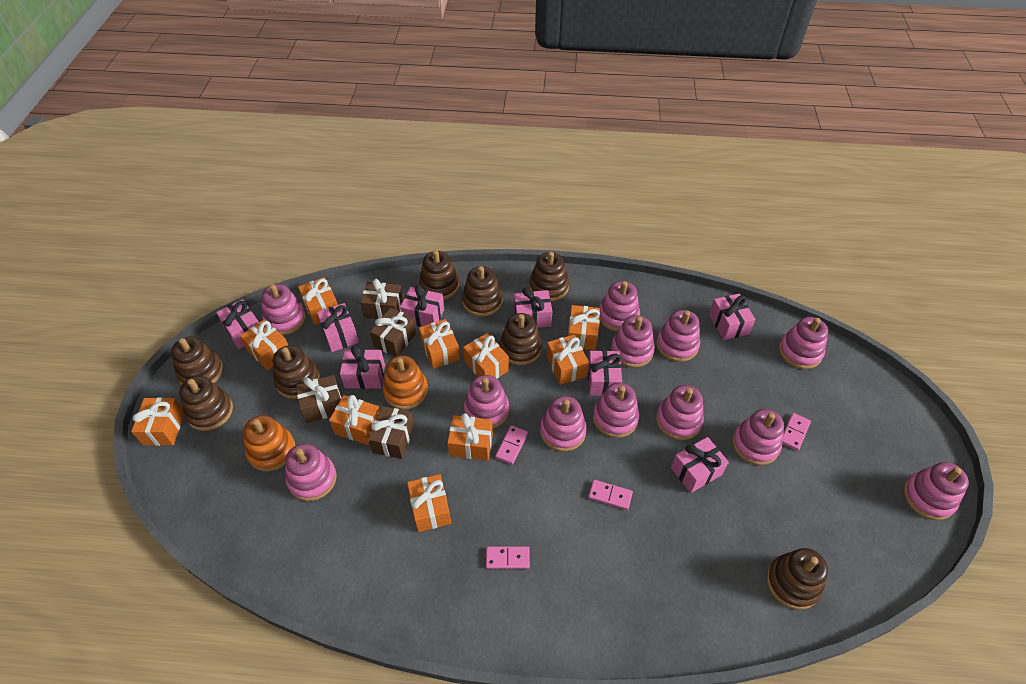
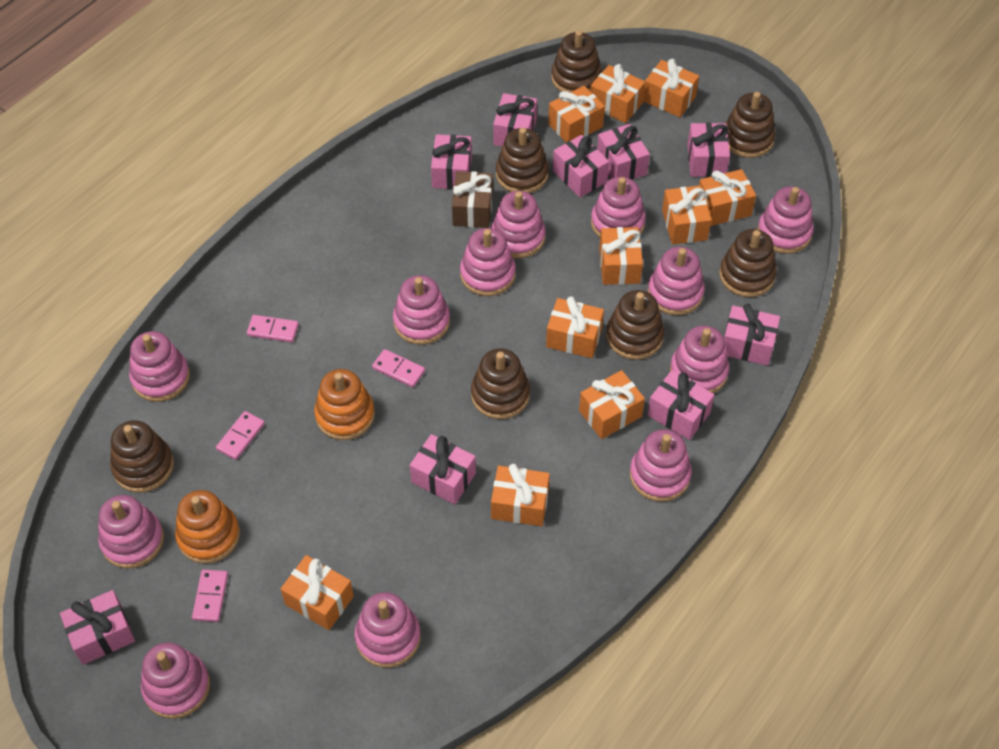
brown gift: 4 -> 1
brown stacking toy: 8 -> 7
pink gift: 8 -> 9

